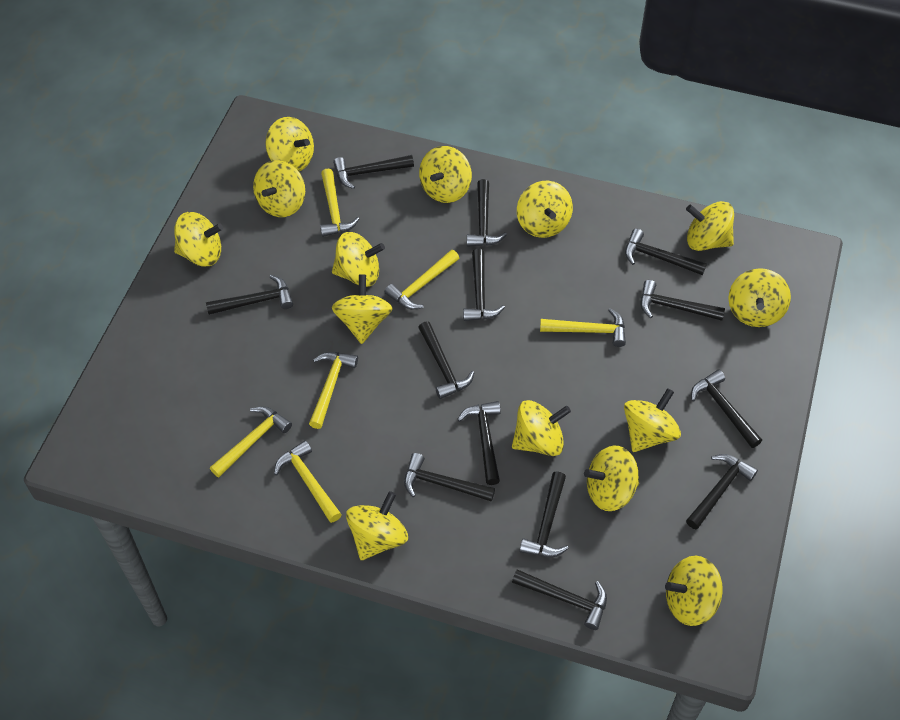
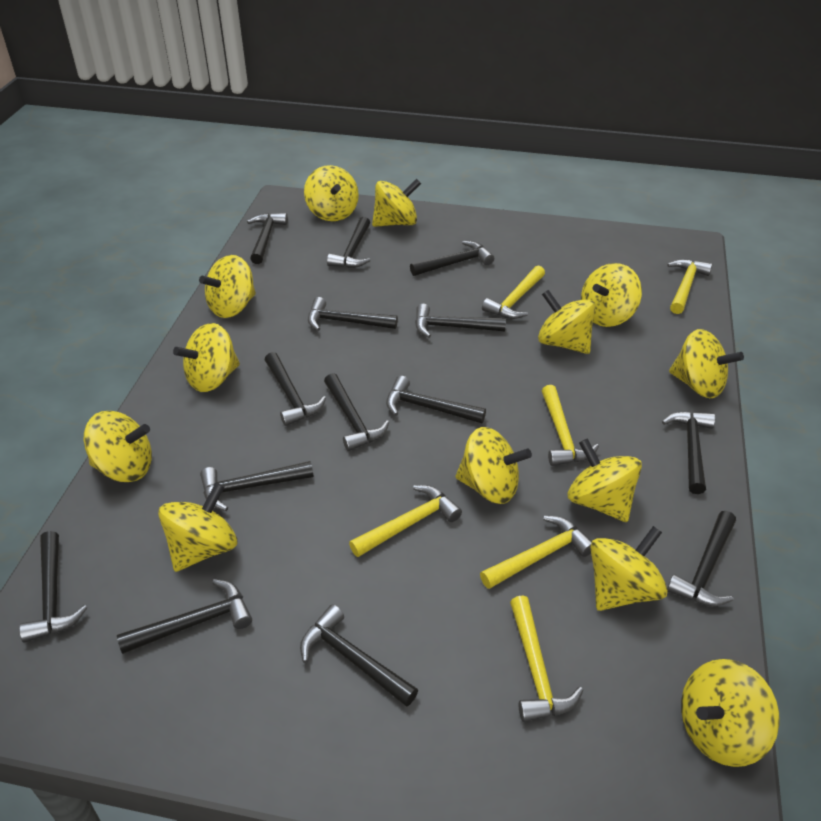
black hammer: 13 -> 14
yellow spinning top: 14 -> 13

